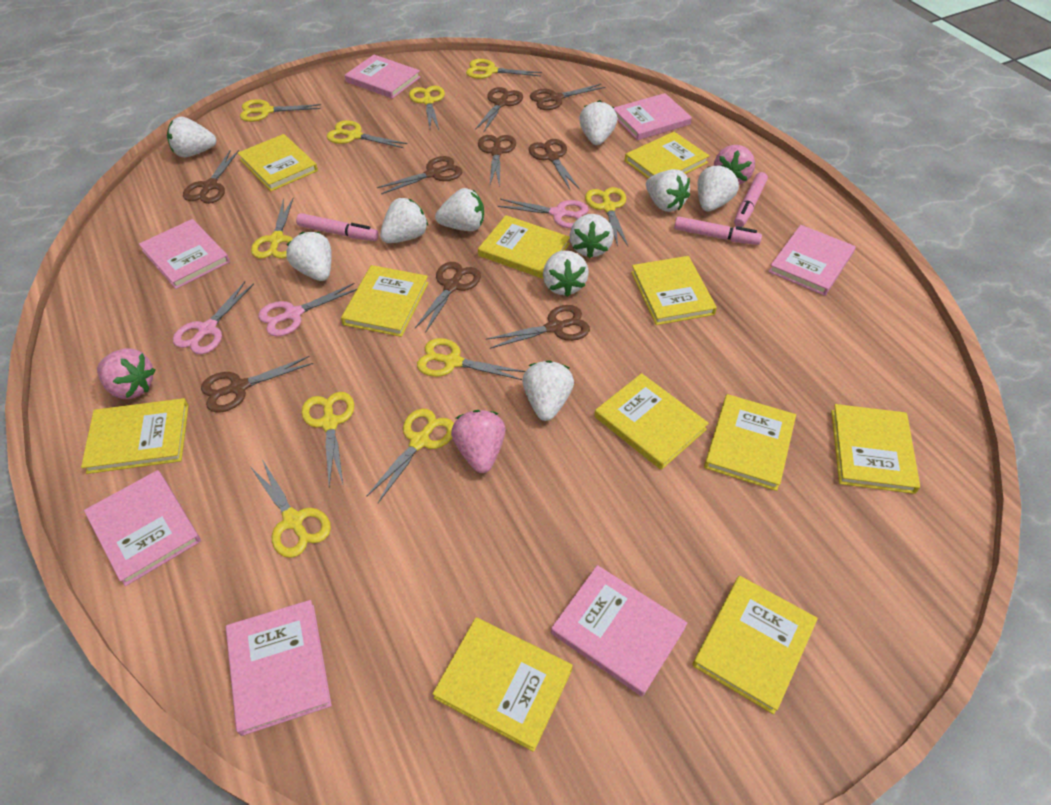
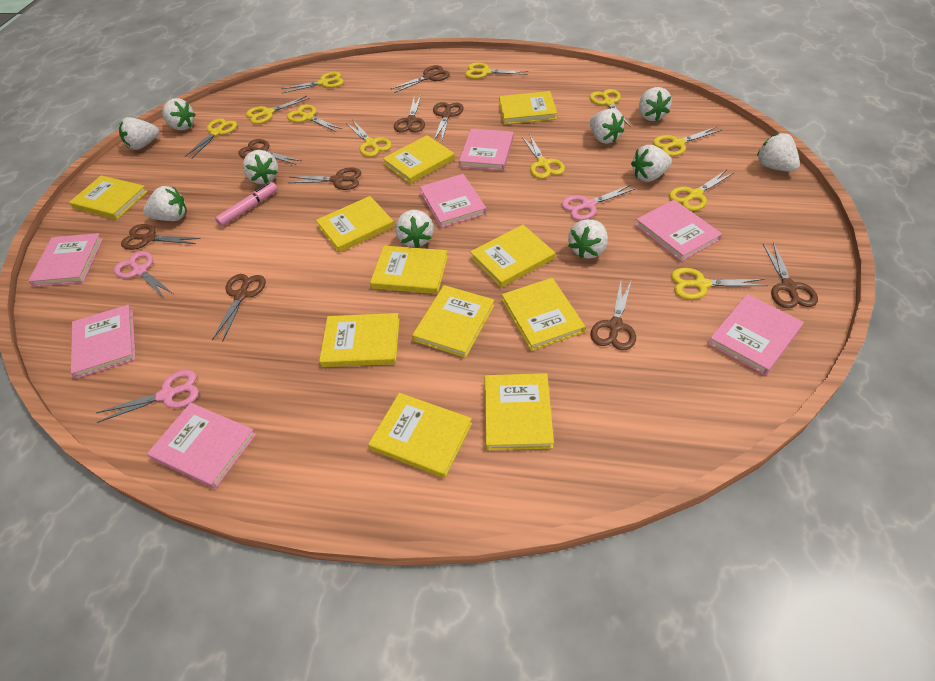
pink marker: 3 -> 1
pink strawberry: 3 -> 0
yellow scissors: 10 -> 11

